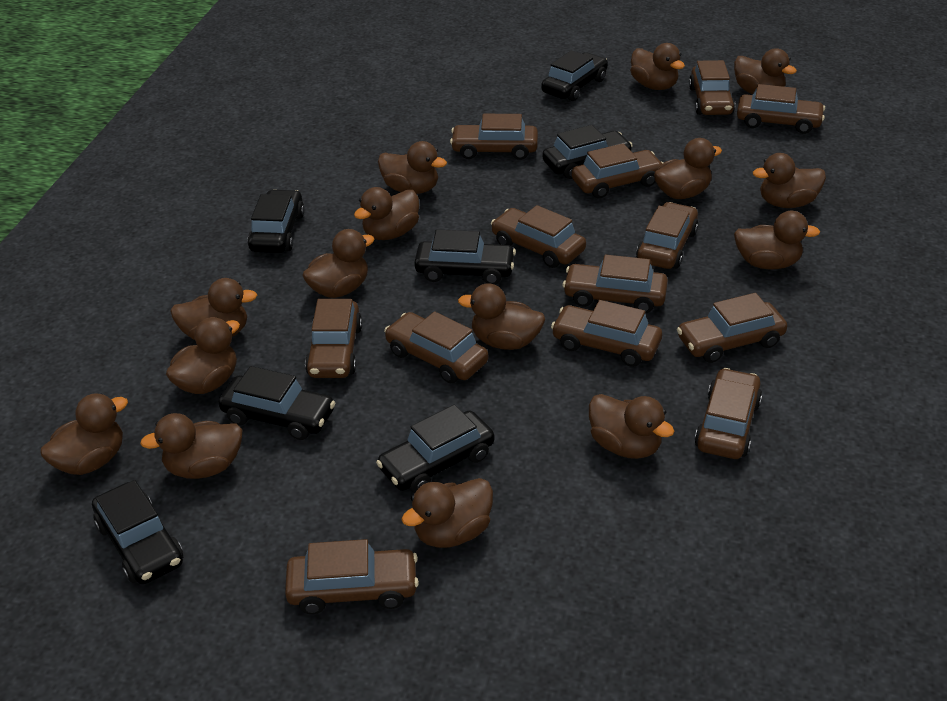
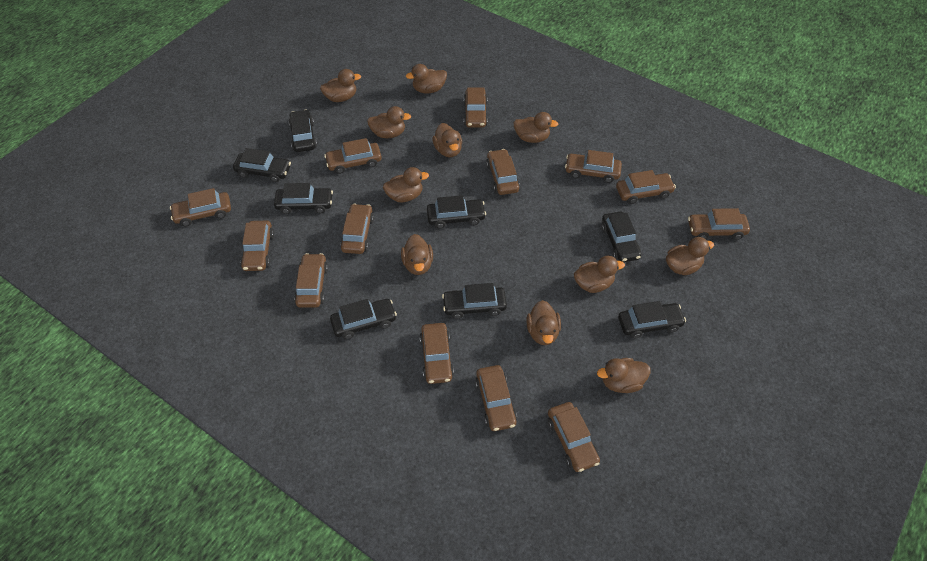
black car: 7 -> 8
brown duck: 15 -> 11

